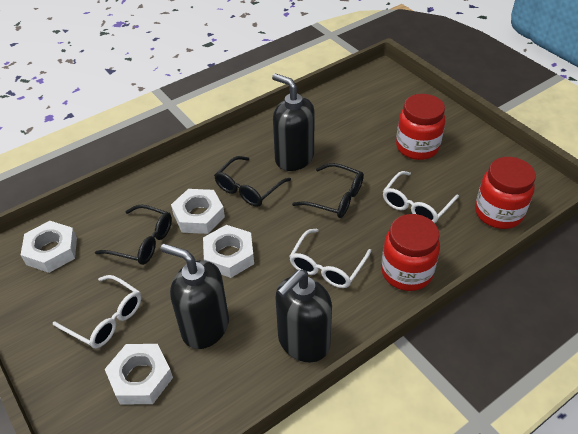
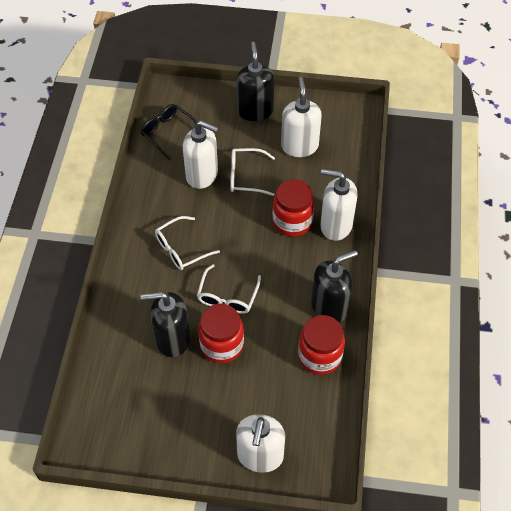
black glasses: 3 -> 1
white nut: 4 -> 0
white soap dispenser: 0 -> 4

